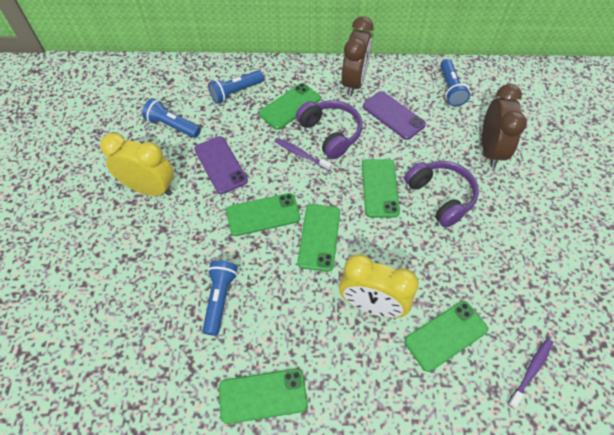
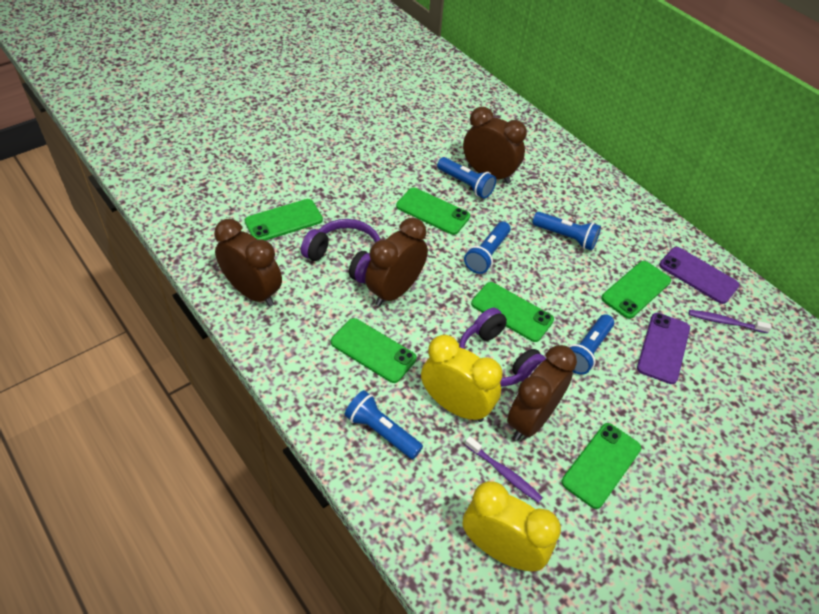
blue flashlight: 4 -> 5
brown clock: 2 -> 4

